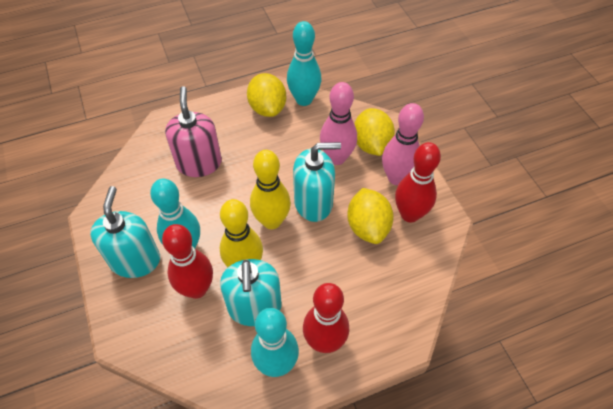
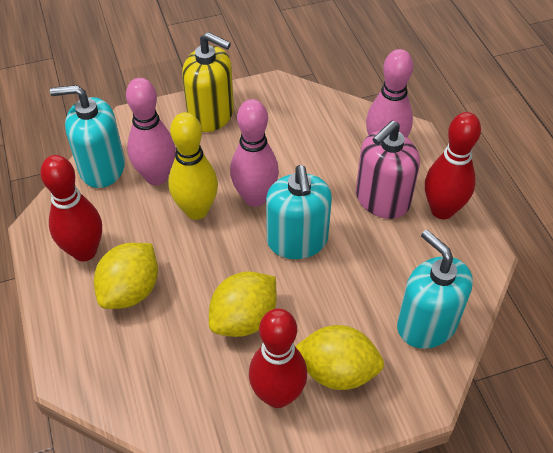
pink bowling pin: 2 -> 3
turquoise bowling pin: 3 -> 0
yellow bowling pin: 2 -> 1
yellow soap dispenser: 0 -> 1

